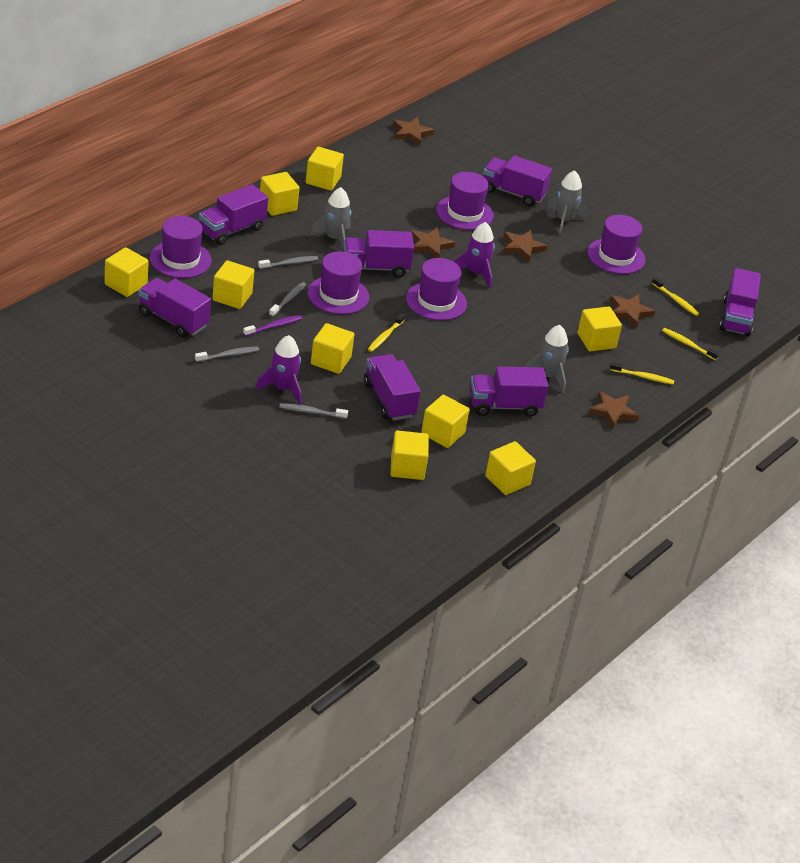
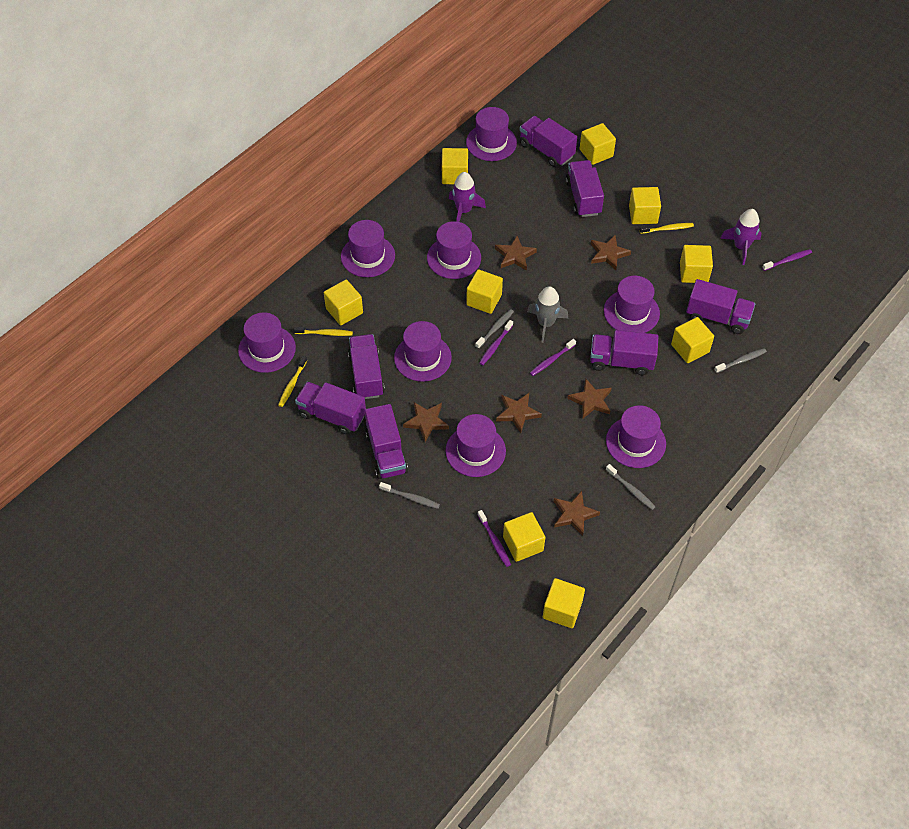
brown star: 5 -> 6
grey rocket: 3 -> 1
purple hat: 5 -> 8
purple toothbrush: 1 -> 4
yellow toothbrush: 4 -> 3

